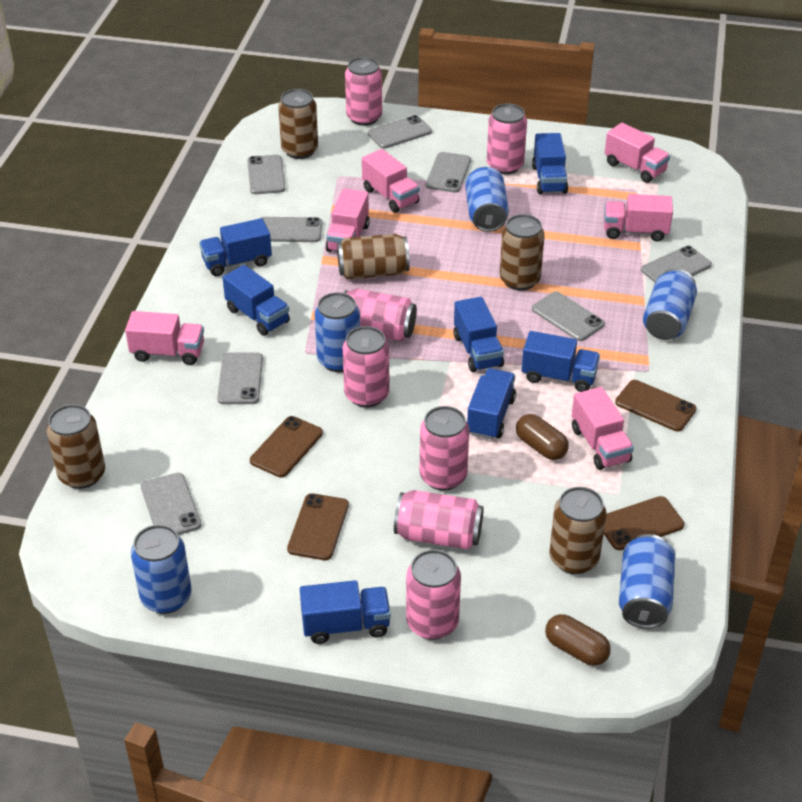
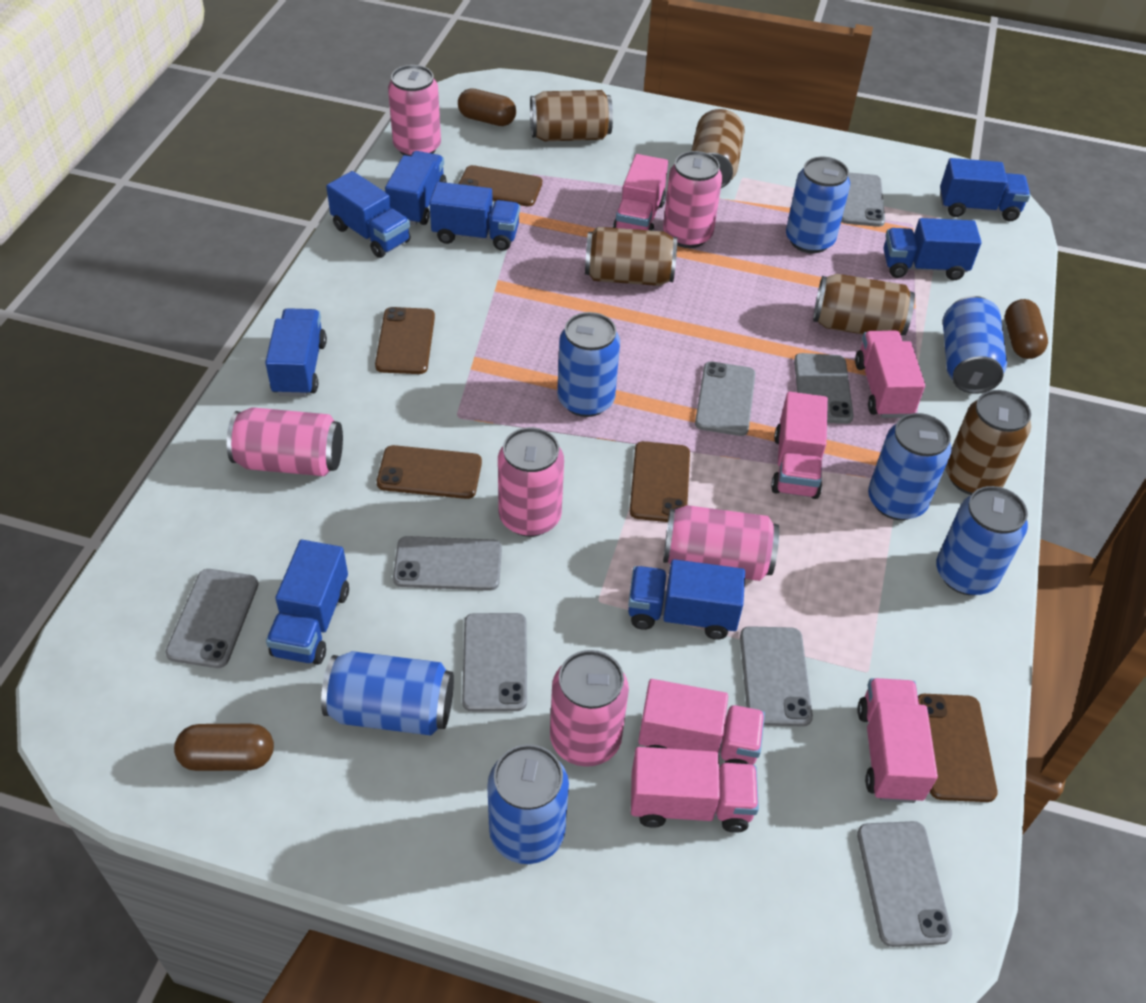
blue can: 5 -> 7
blue truck: 7 -> 8
brown capsule: 2 -> 3
brown phone: 4 -> 5
pink can: 7 -> 6

